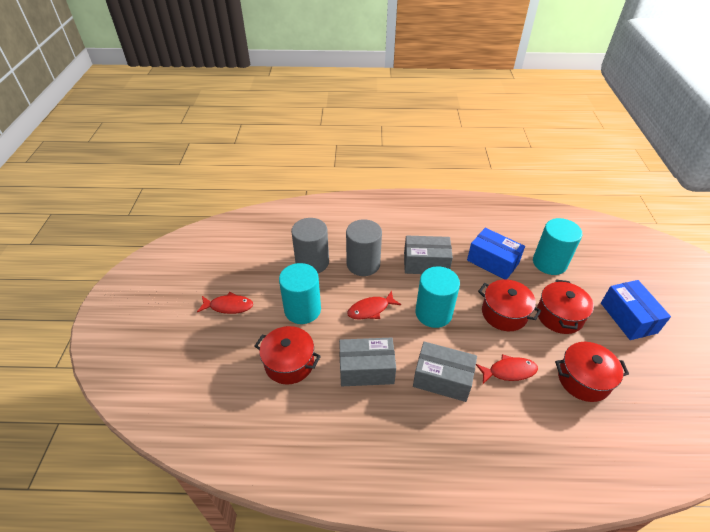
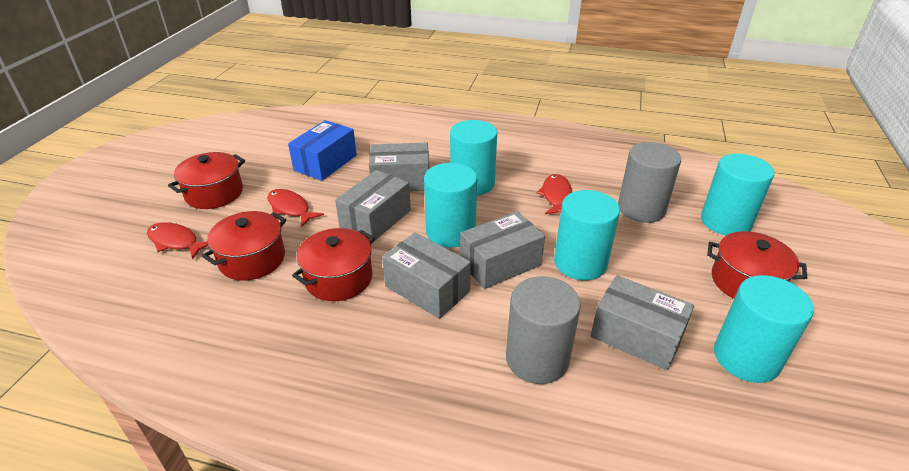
blue box: 2 -> 1
grey box: 3 -> 5
turquoise cylinder: 3 -> 5

